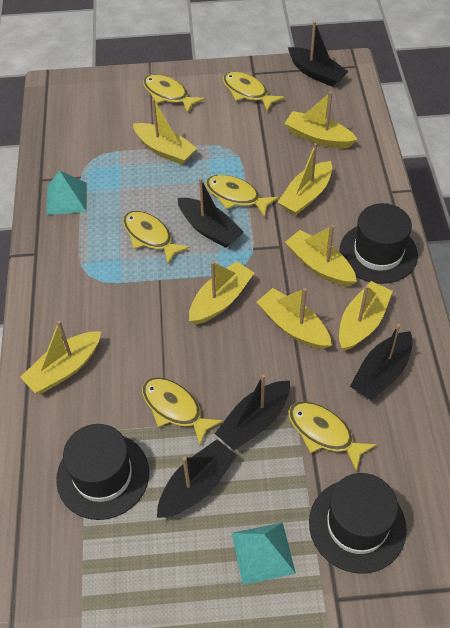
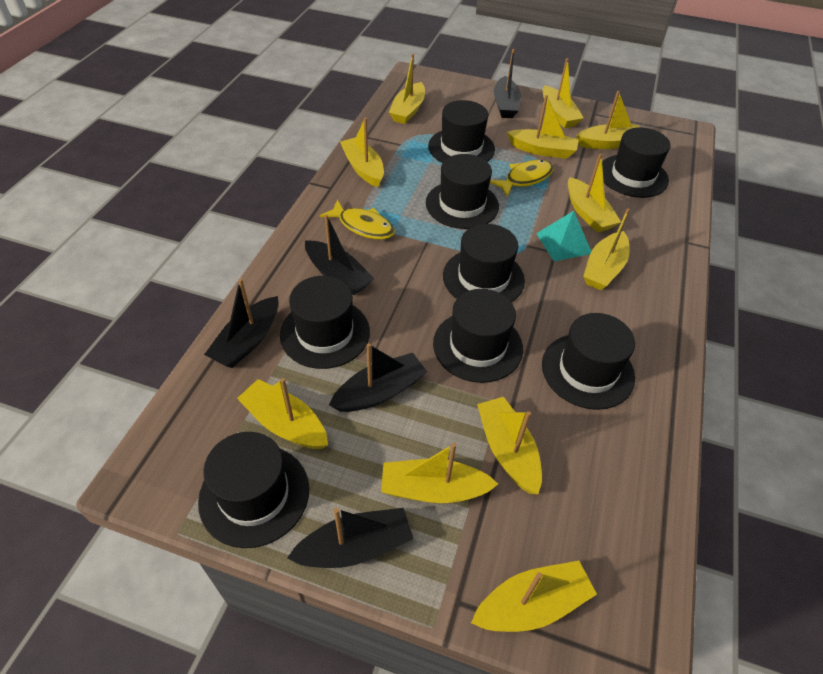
black hat: 3 -> 8
turquoise pyramid: 2 -> 1
yellow boat: 8 -> 11
yellow fish: 6 -> 2

